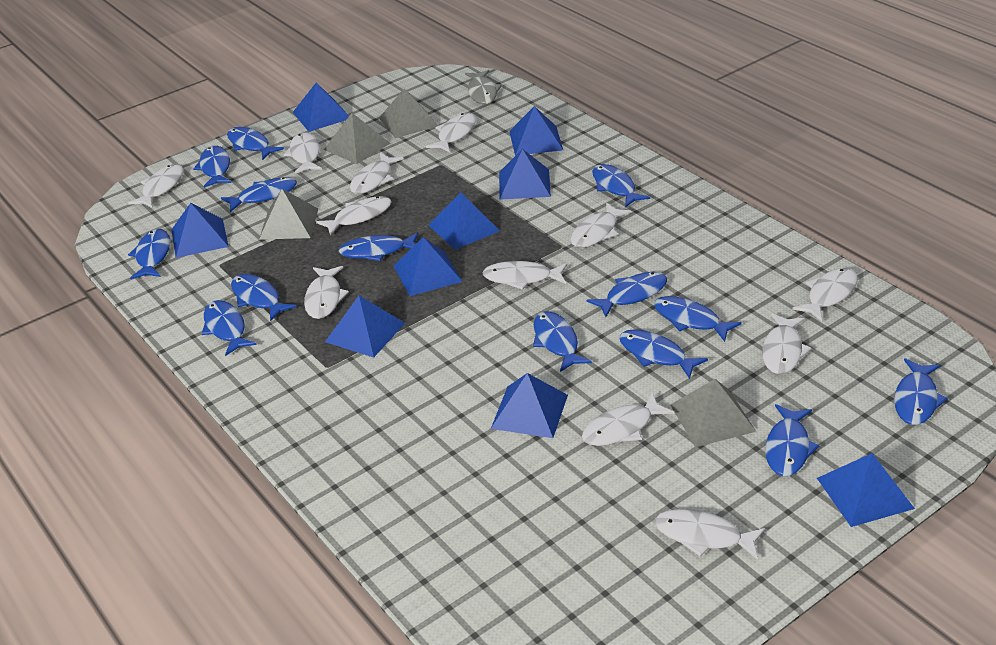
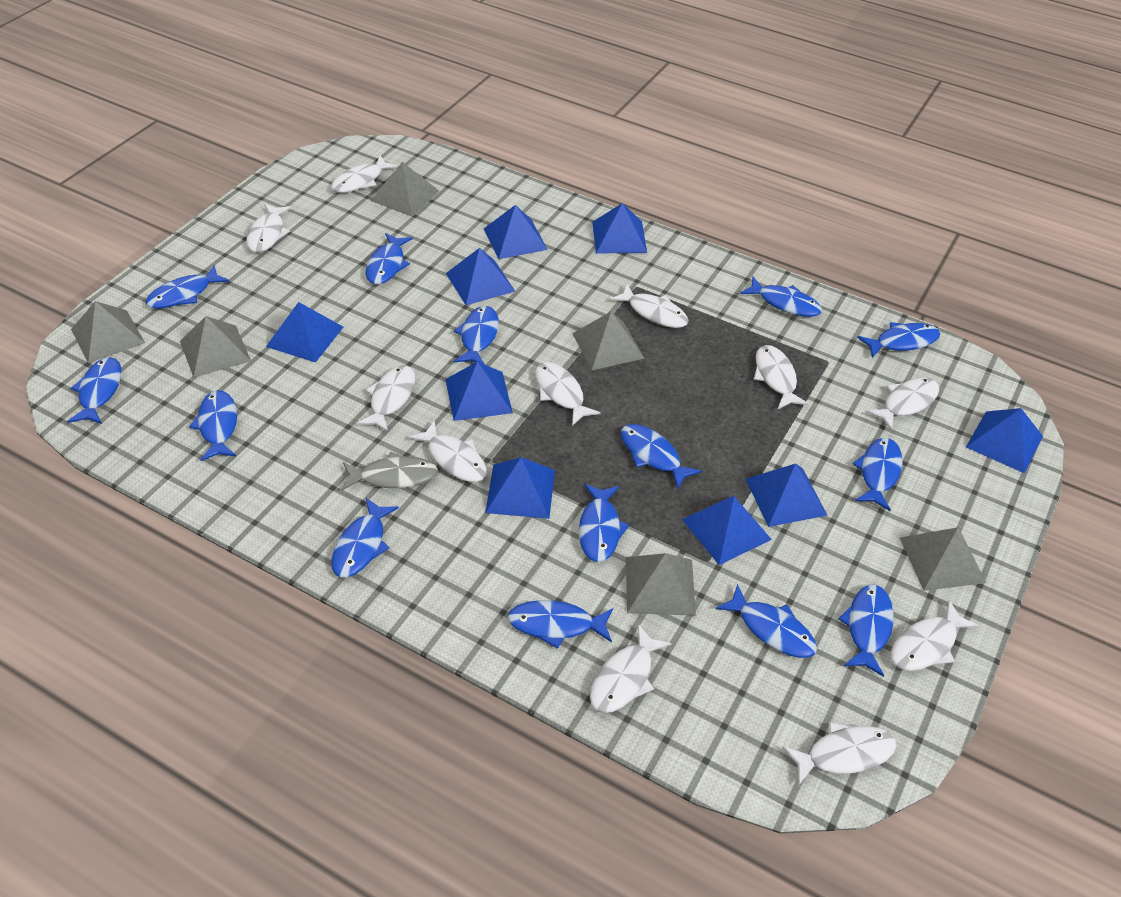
grey pyramid: 4 -> 6
white fish: 12 -> 11

